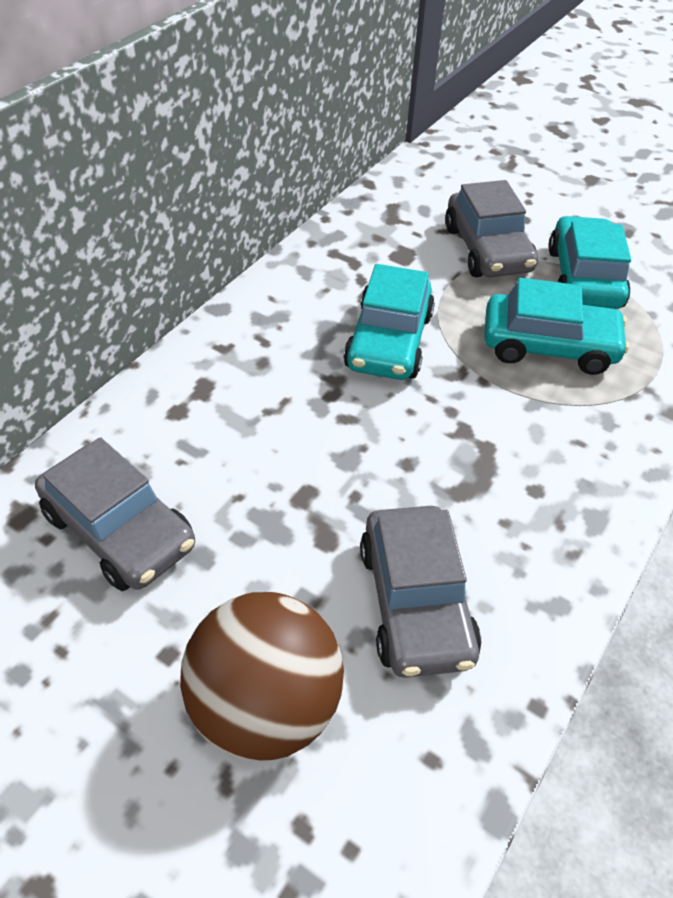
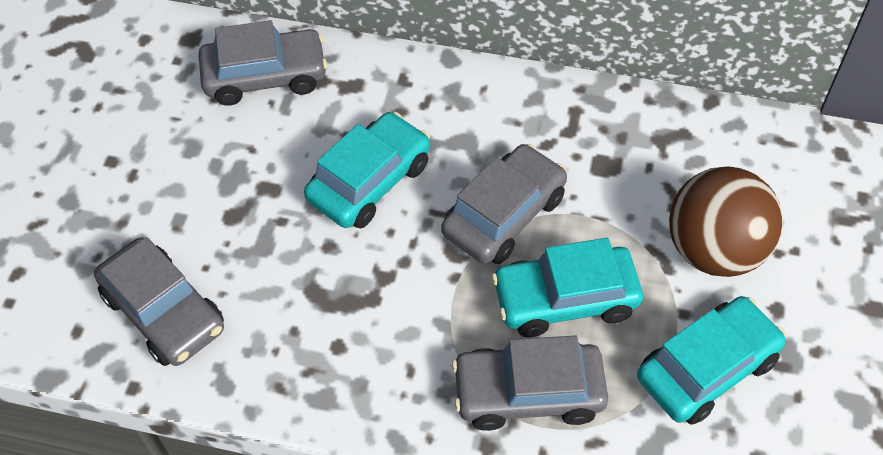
grey car: 3 -> 4

